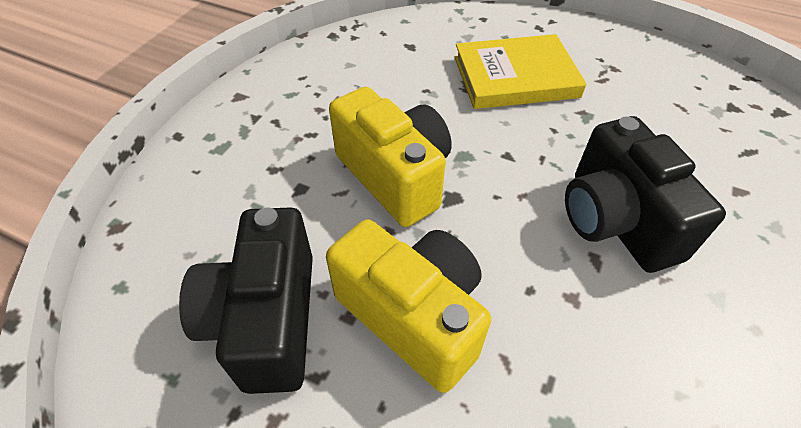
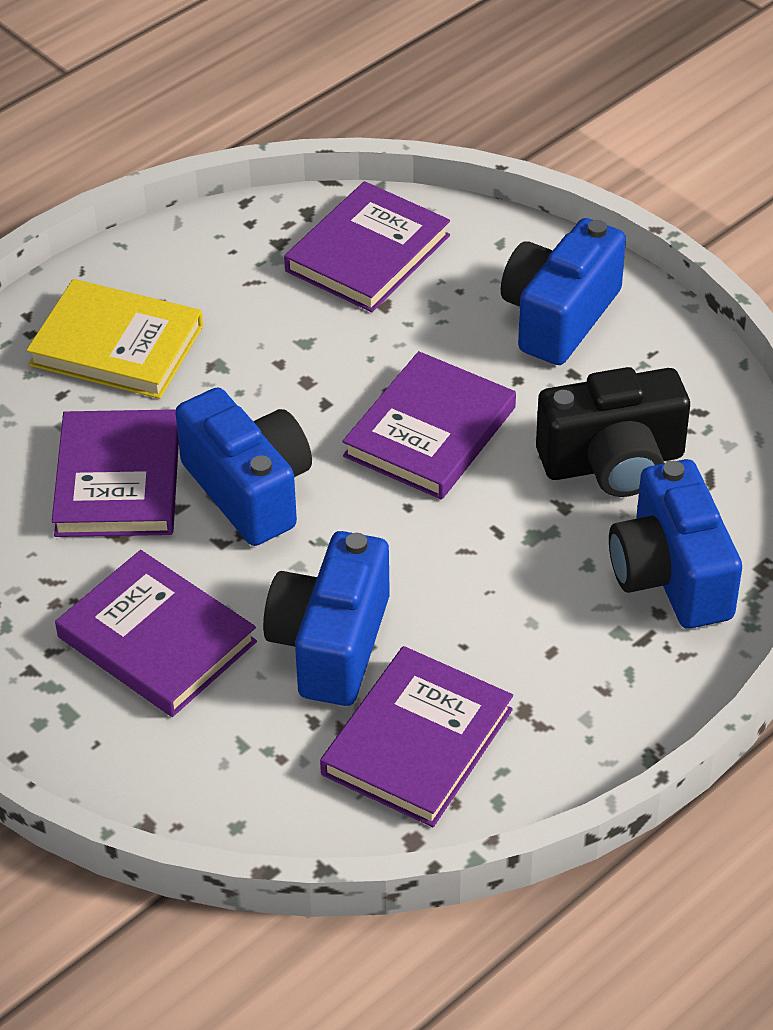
black camera: 2 -> 1
blue camera: 0 -> 4
purple book: 0 -> 5
yellow camera: 2 -> 0

